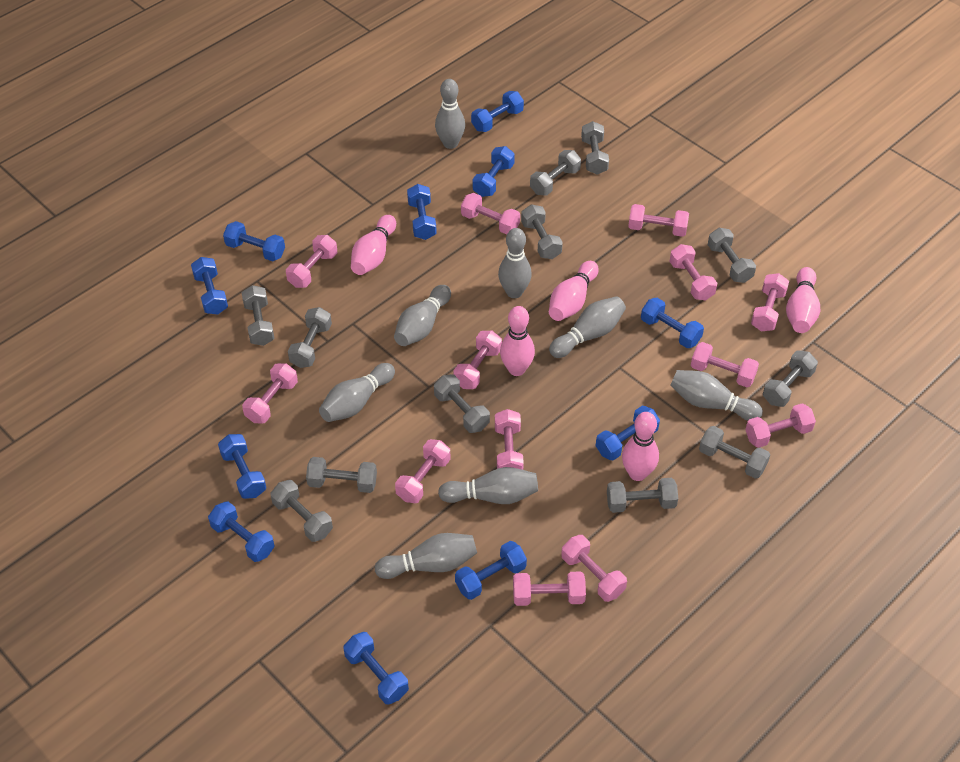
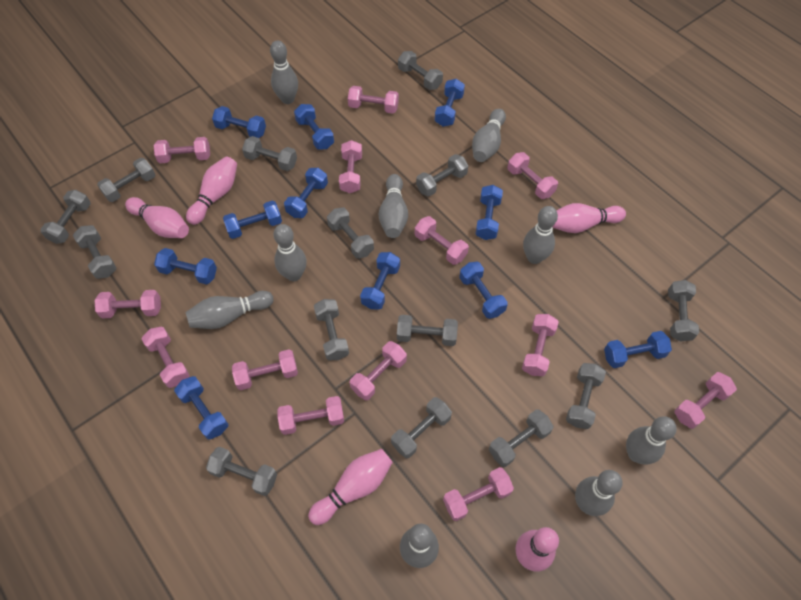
grey bowling pin: 8 -> 9
grey dumbbell: 12 -> 14

